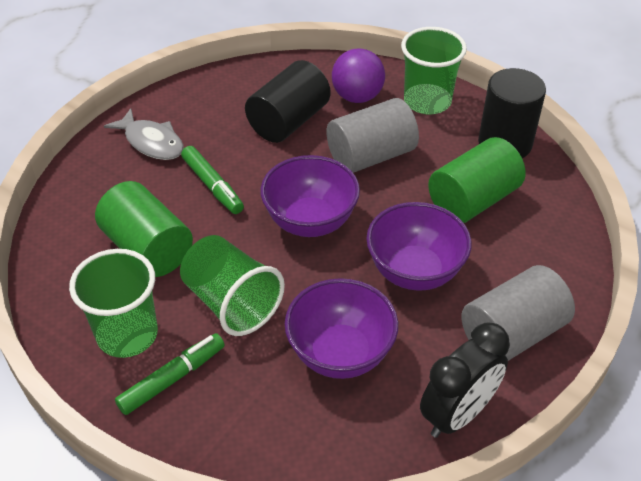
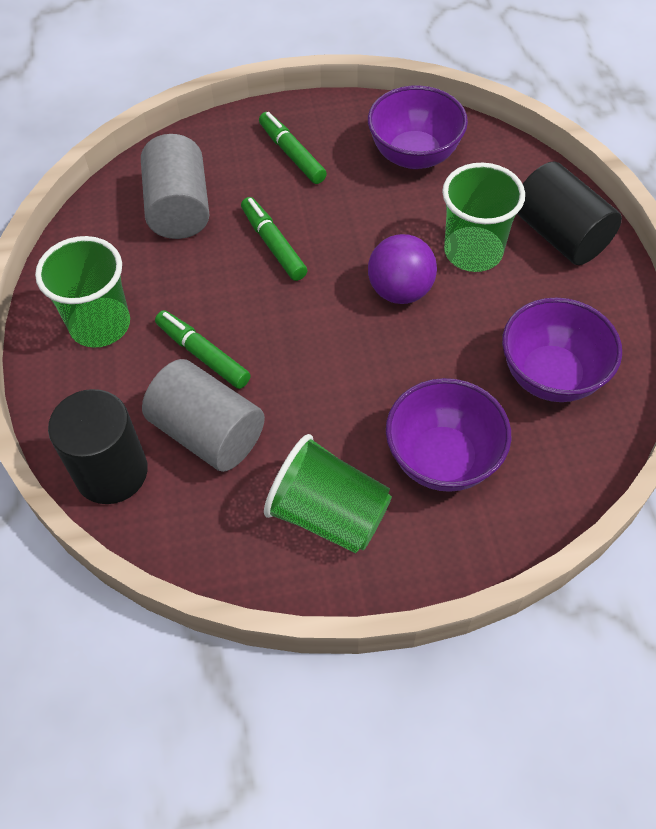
black clock: 1 -> 0
green cylinder: 2 -> 0
green marker: 2 -> 3
grey fish: 1 -> 0

